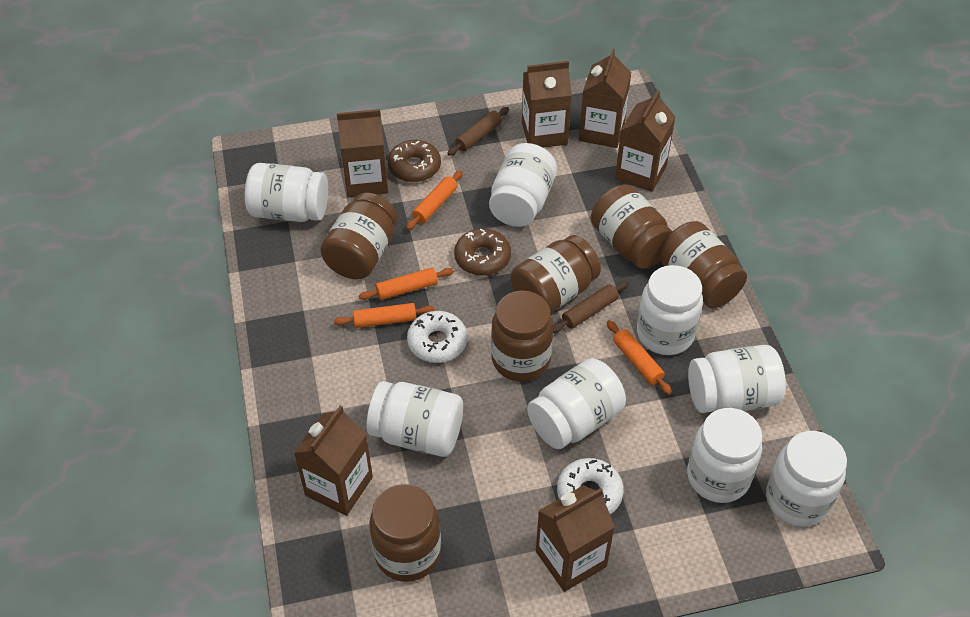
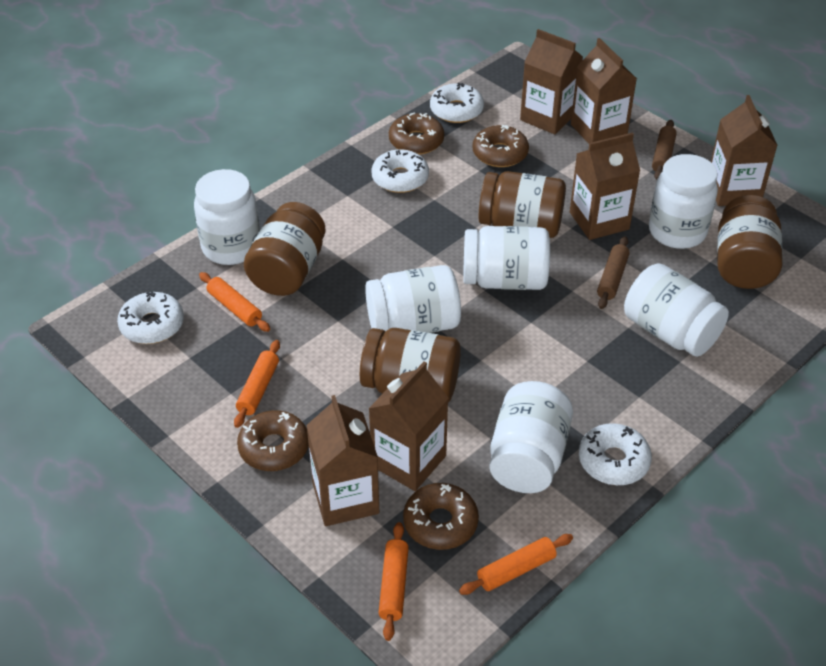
brown donut: 2 -> 4
brown jar: 6 -> 4
white donut: 2 -> 4
white jar: 8 -> 6

